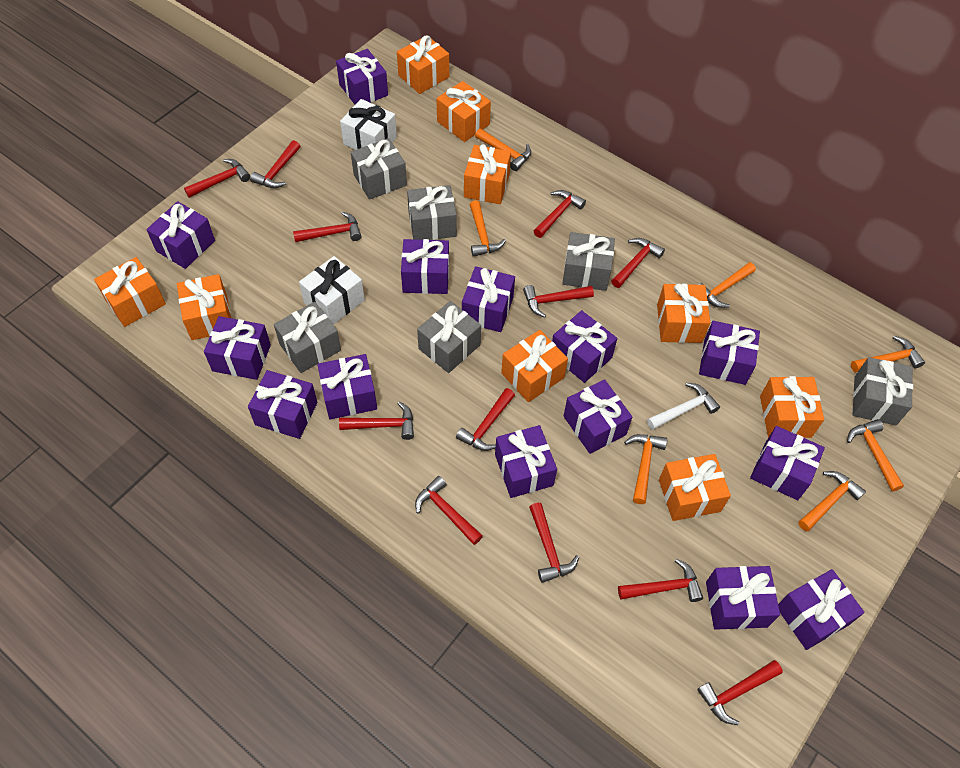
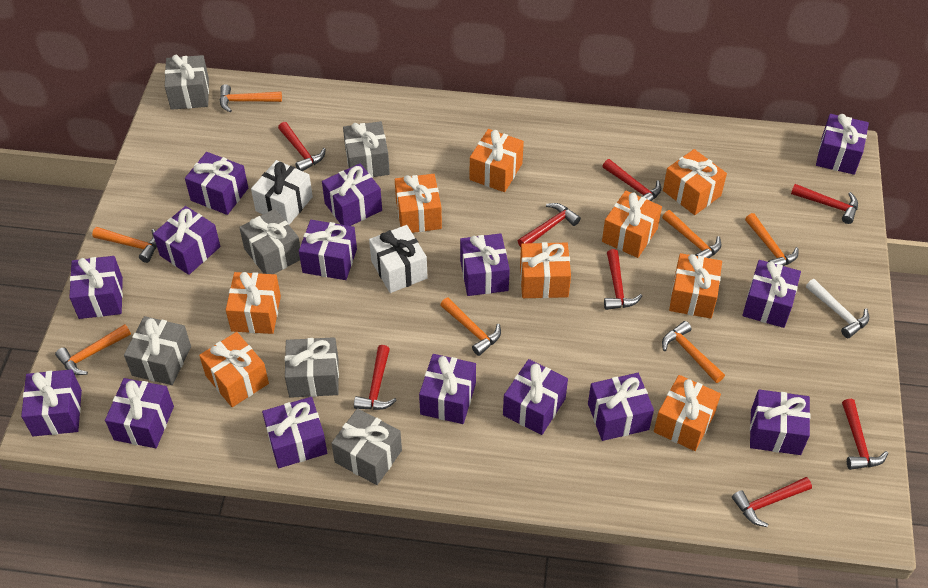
purple gift: 14 -> 15
red hammer: 12 -> 8

